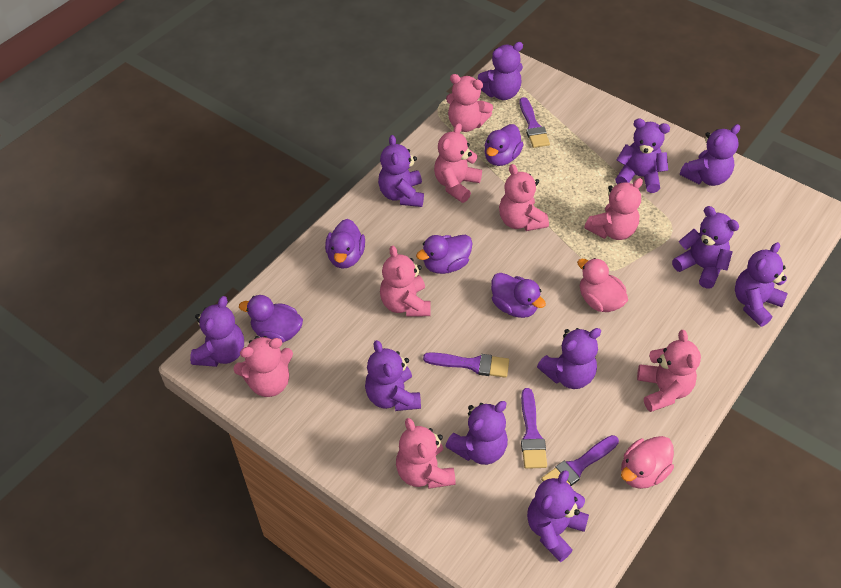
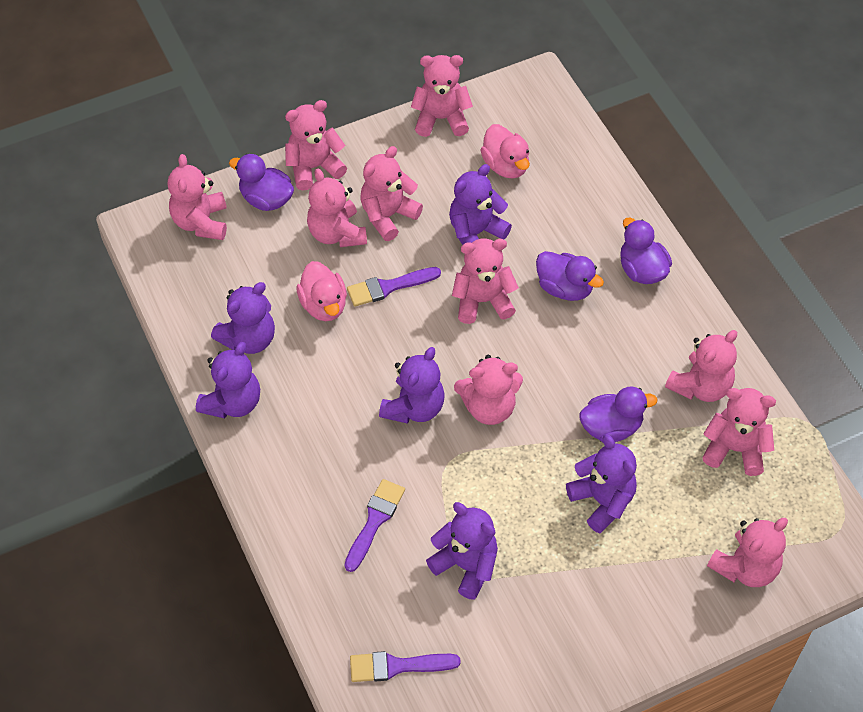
pink teddy bear: 8 -> 10
purple brush: 4 -> 3
purple duck: 5 -> 4
purple teddy bear: 11 -> 6

